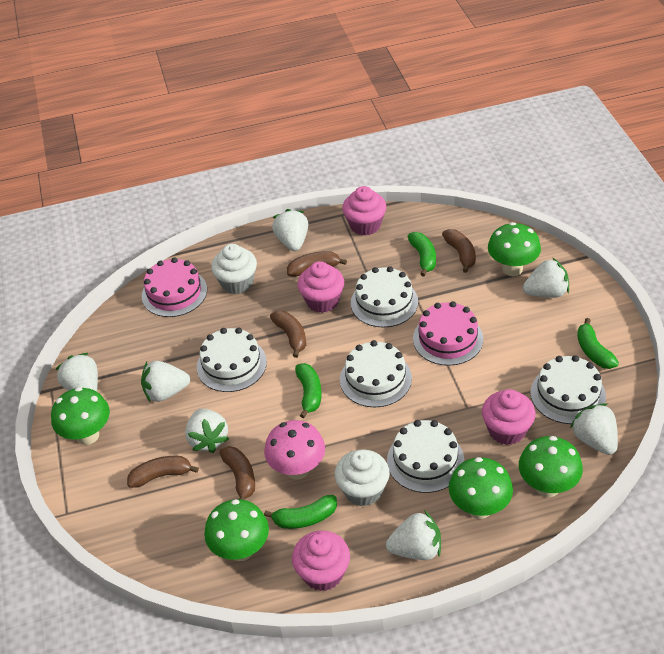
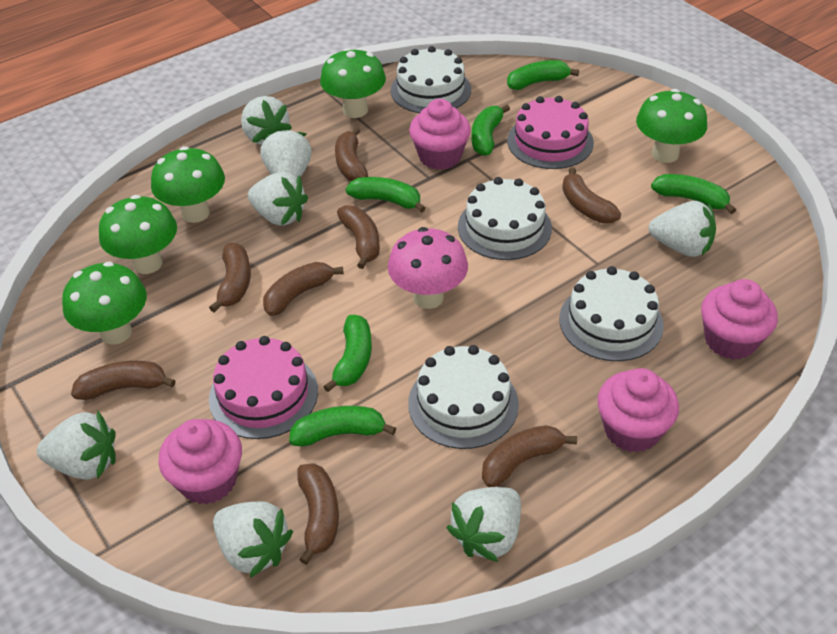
brown banana: 5 -> 8
green banana: 4 -> 6
white cake: 5 -> 4
white cupcake: 2 -> 0

